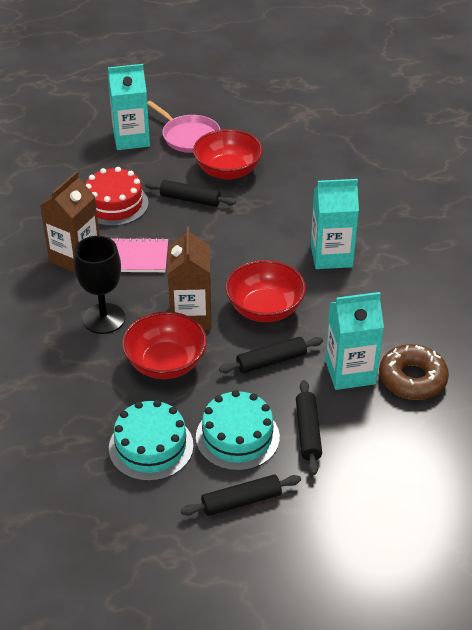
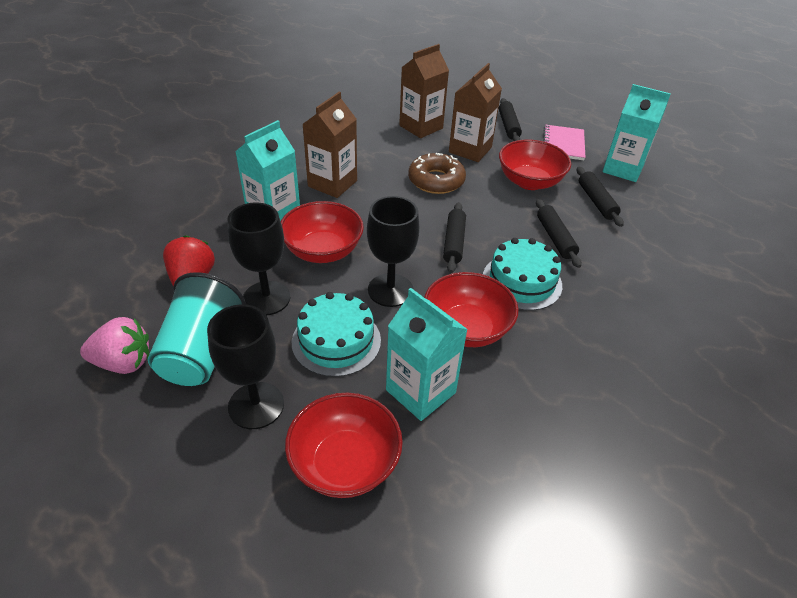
black goblet: 1 -> 3
brown carton: 2 -> 3
pink pan: 1 -> 0
pink strawberry: 0 -> 1
red bowl: 3 -> 4
red cake: 1 -> 0
red strawberry: 0 -> 1
turquoise cup: 0 -> 1

